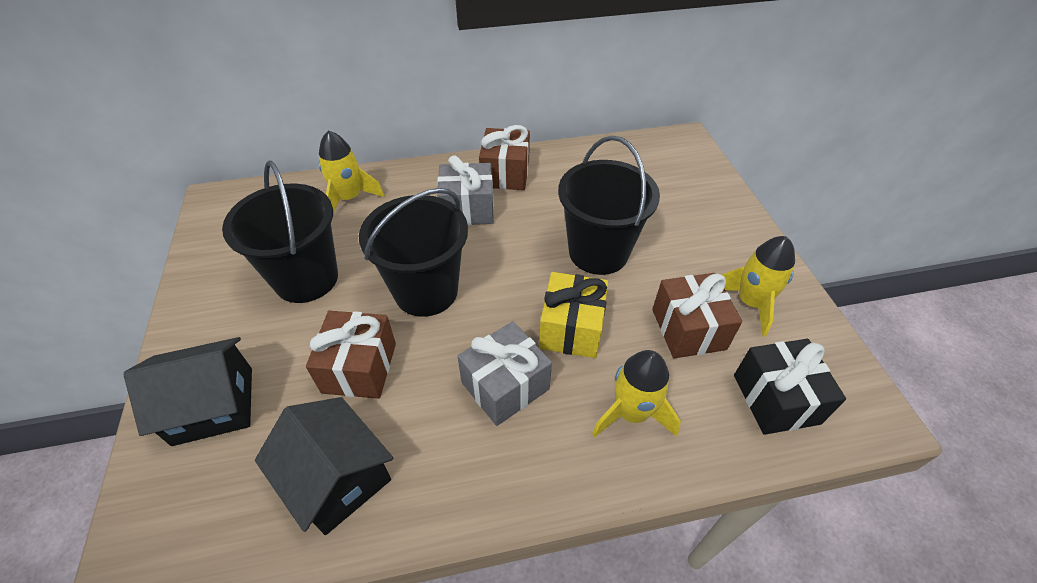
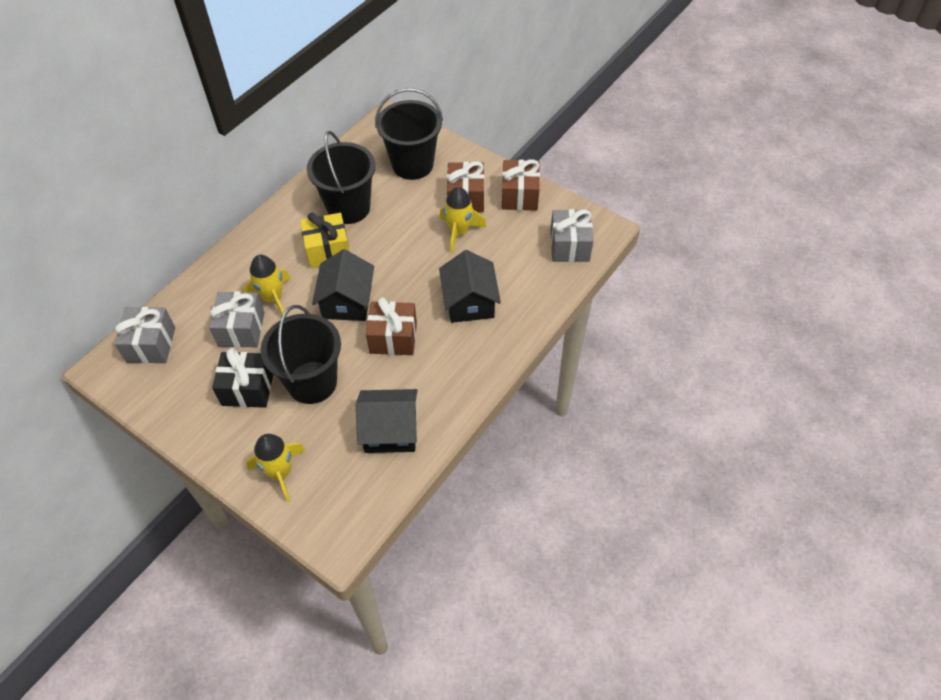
black house: 2 -> 3
grey gift: 2 -> 3

